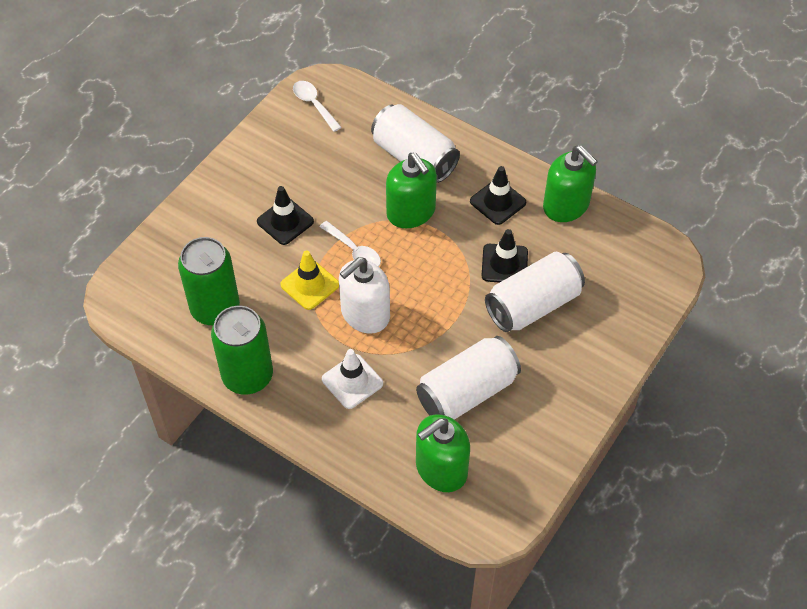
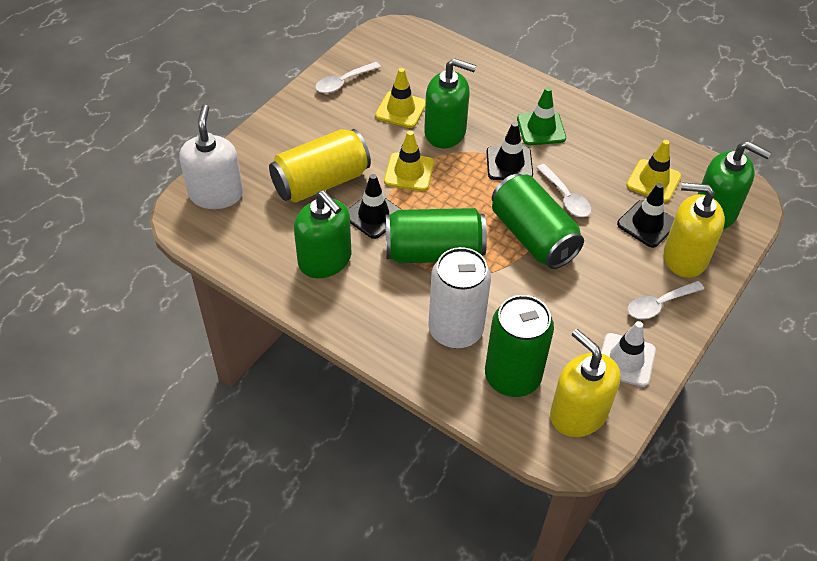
green can: 2 -> 3
green traffic cone: 0 -> 1
white can: 3 -> 1
white spoon: 2 -> 3
yellow can: 0 -> 1
yellow soap dispenser: 0 -> 2
yellow traffic cone: 1 -> 3

